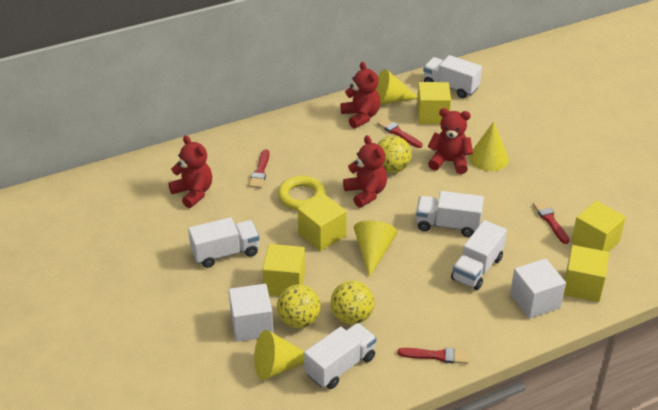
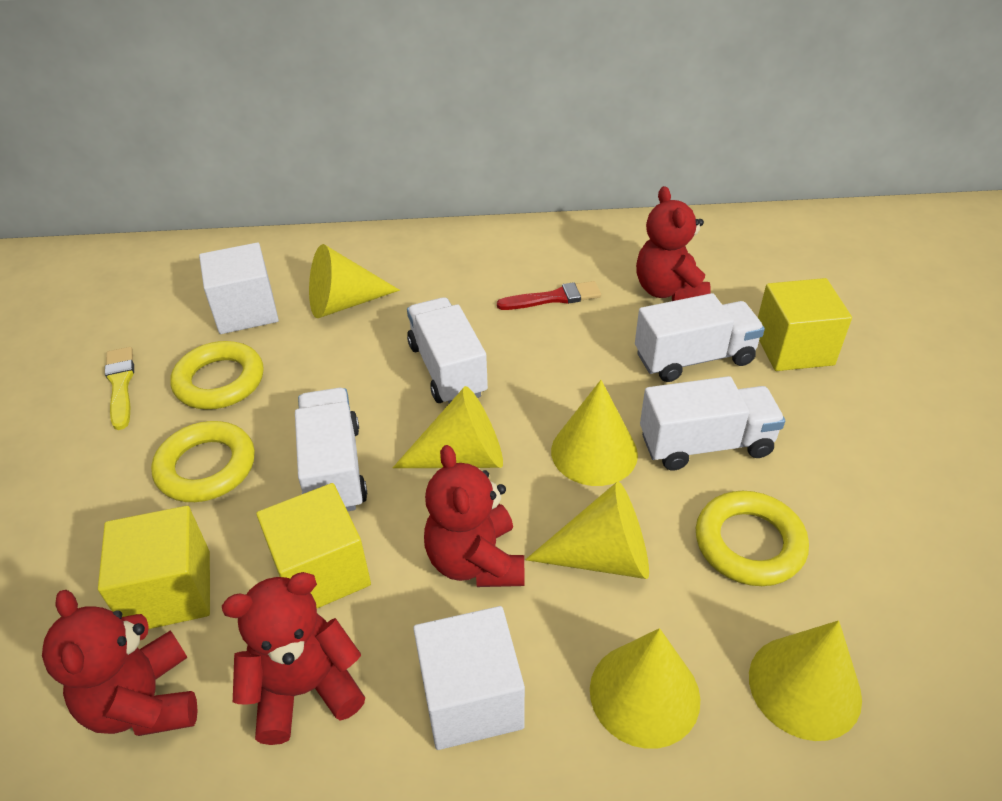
red brush: 4 -> 1
white truck: 5 -> 4
yellow ball: 3 -> 0
yellow brush: 0 -> 1
yellow cone: 4 -> 6
yellow cube: 5 -> 3
yellow ring: 1 -> 3

